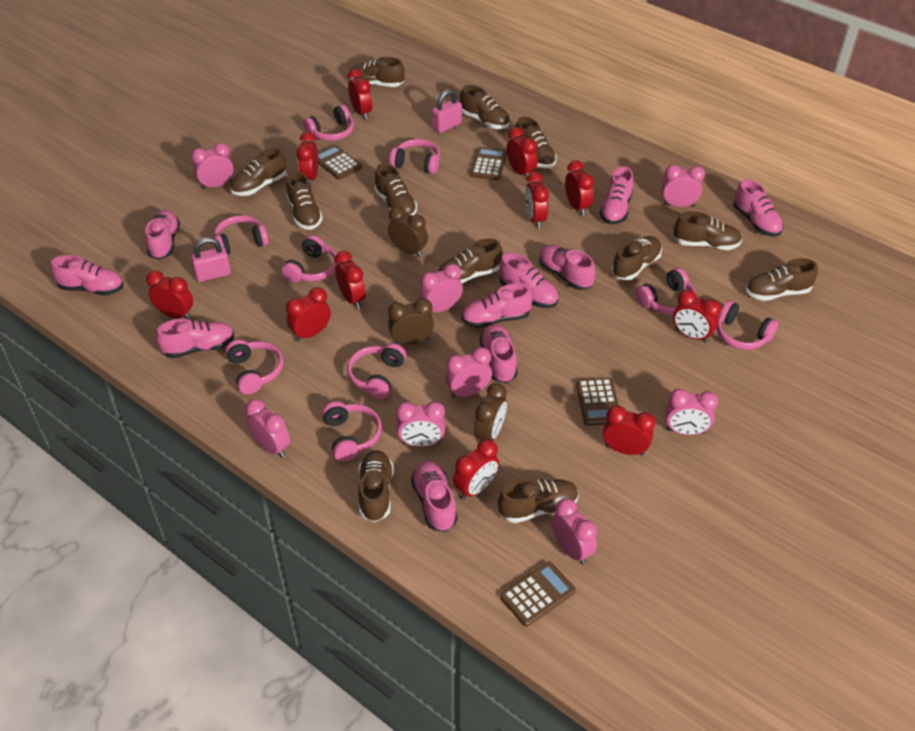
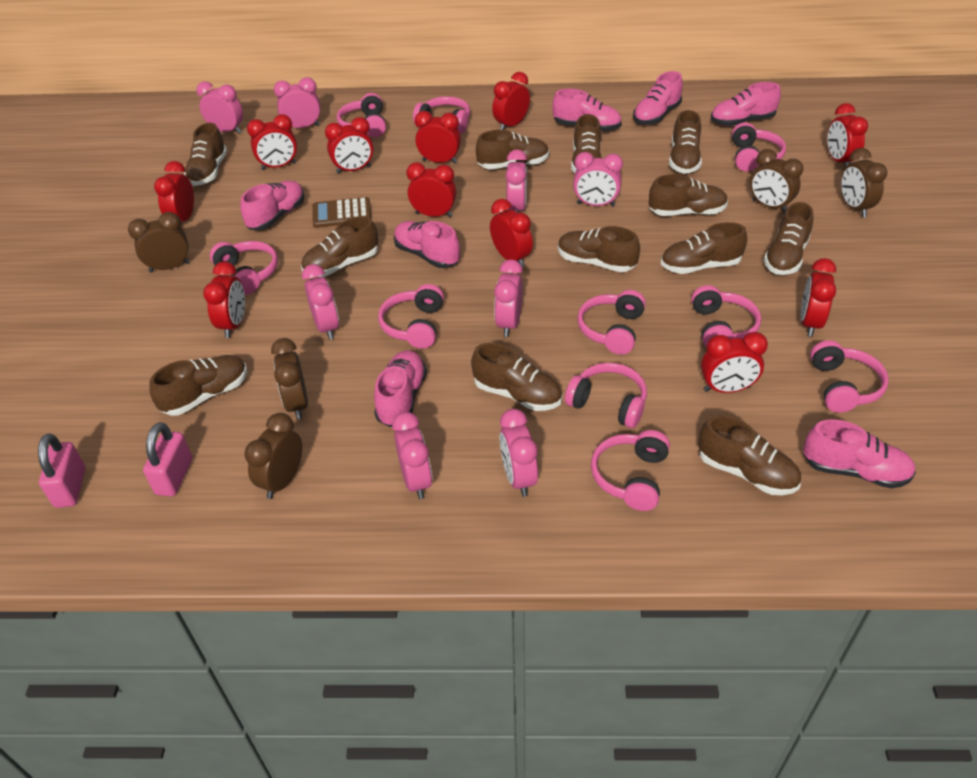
brown calculator: 4 -> 1
brown clock: 3 -> 5
pink headphones: 9 -> 10
pink shoe: 10 -> 7

